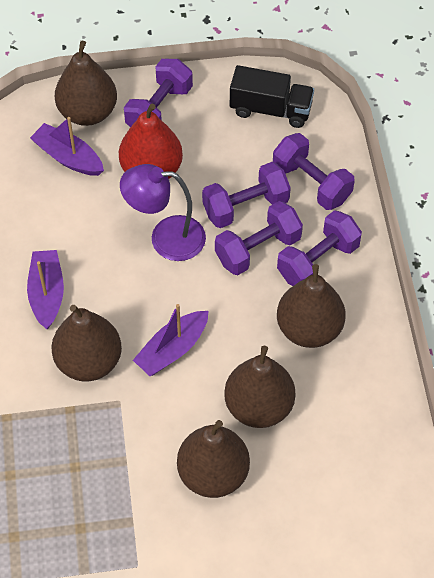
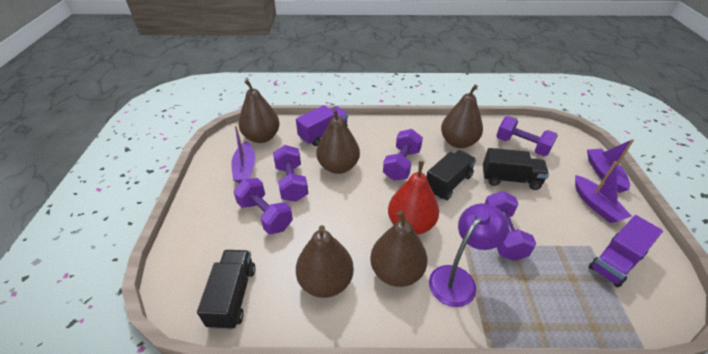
black truck: 1 -> 3
purple truck: 0 -> 2

